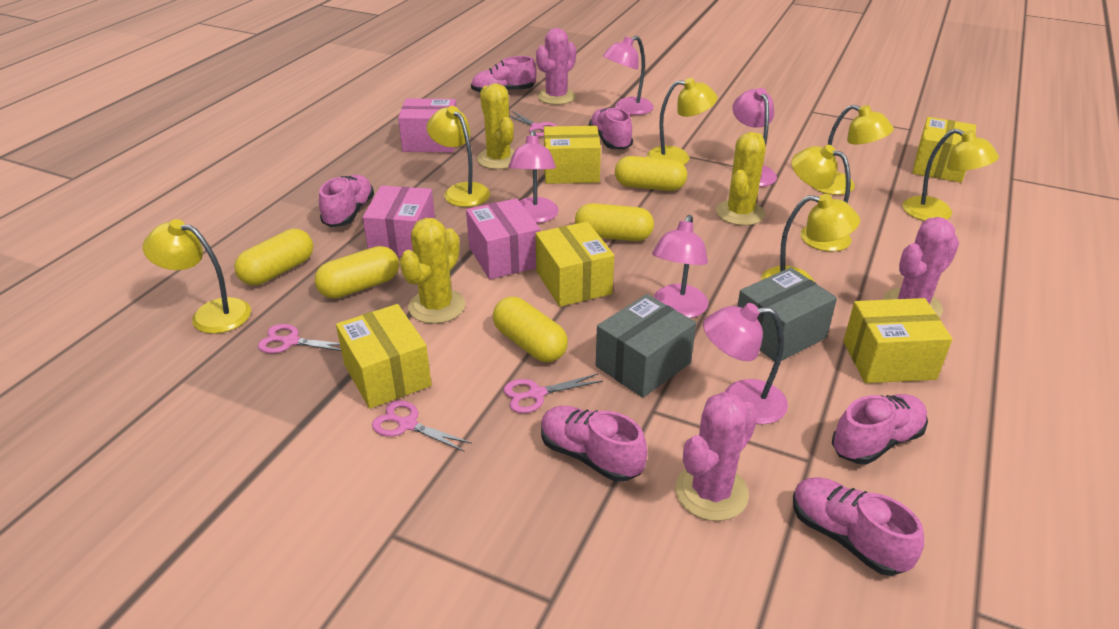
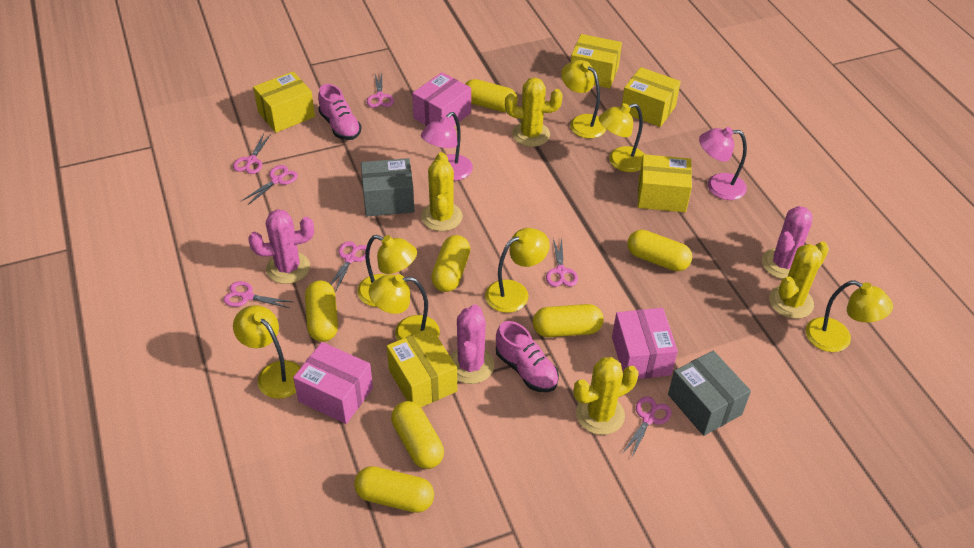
pink lamp: 5 -> 2
pink scissors: 4 -> 7
pink shoe: 6 -> 2
yellow cactus: 3 -> 4
yellow capsule: 5 -> 7

